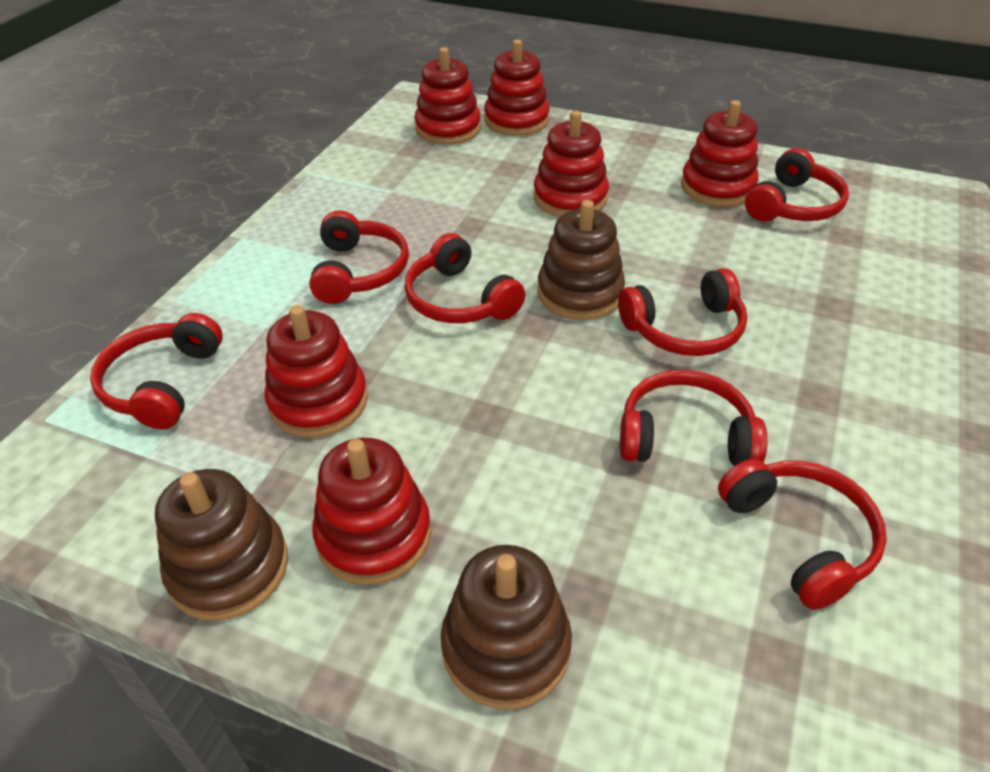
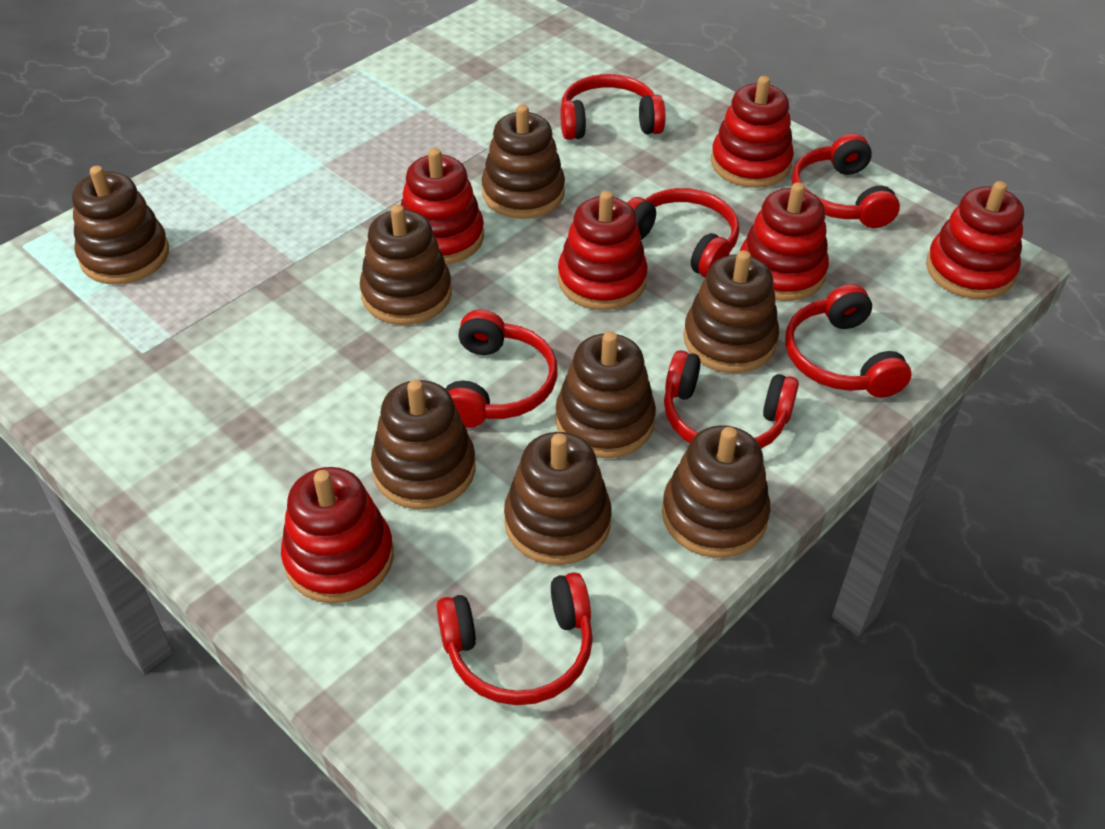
brown stacking toy: 3 -> 8

